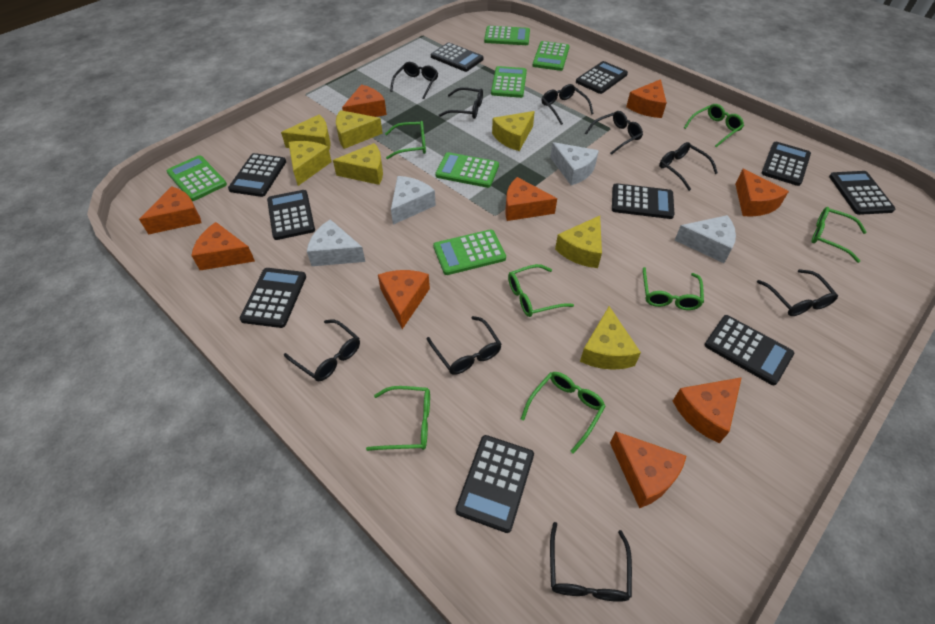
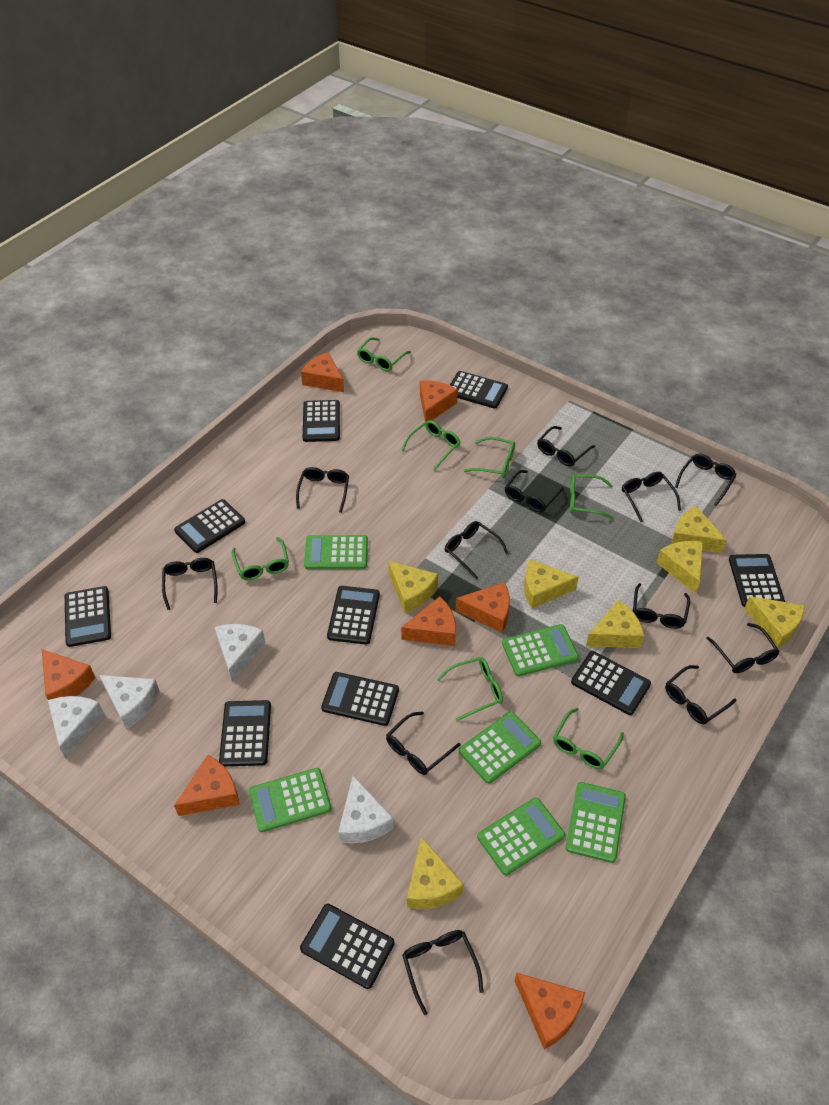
black glasses: 9 -> 12
orange cheese: 9 -> 7

